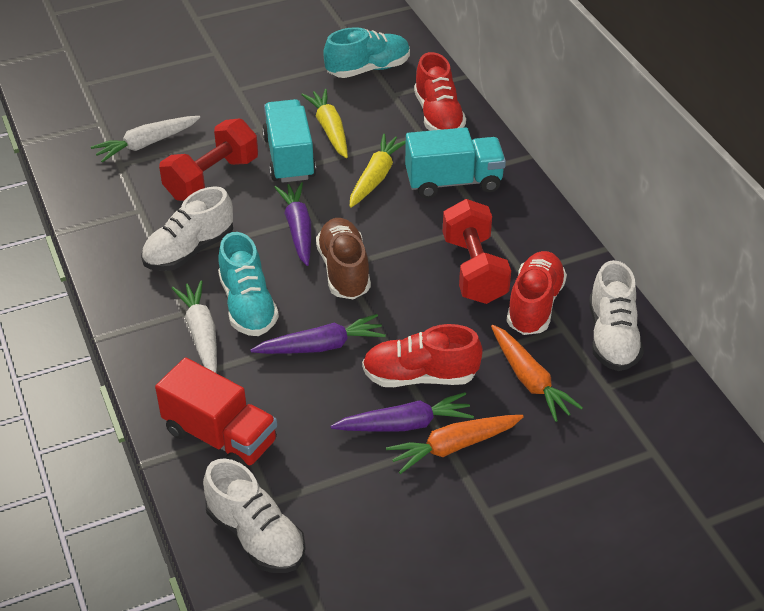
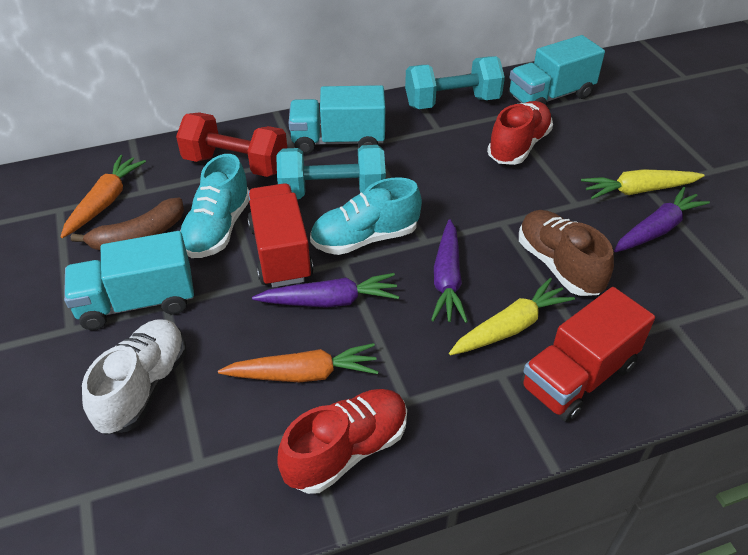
brown banana: 0 -> 1
red dumbbell: 2 -> 1
red shoe: 3 -> 2
red truck: 1 -> 2
turquoise dumbbell: 0 -> 2
turquoise truck: 2 -> 3
white carrot: 2 -> 0
white shoe: 3 -> 1

